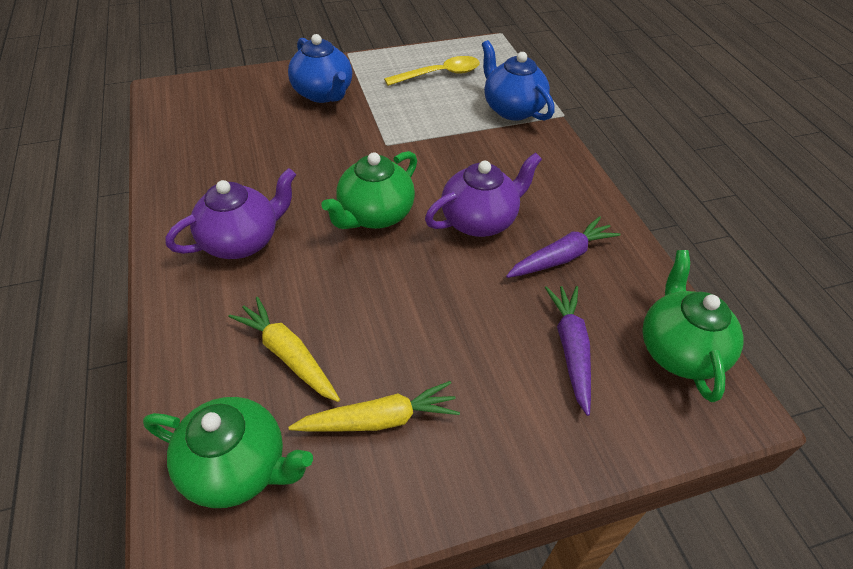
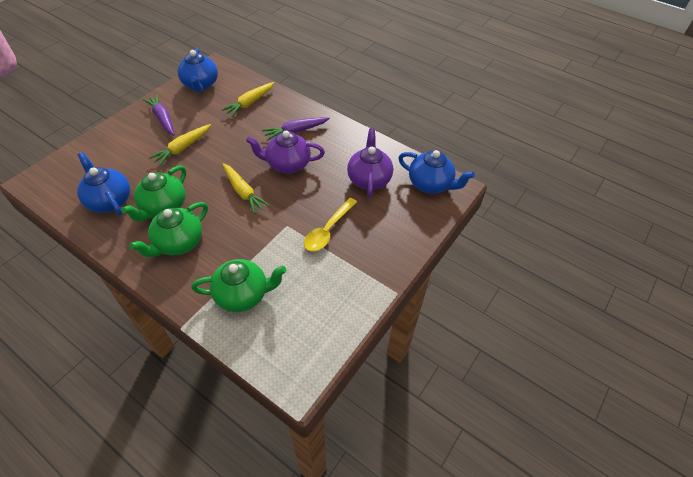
blue teapot: 2 -> 3
yellow carrot: 2 -> 3

